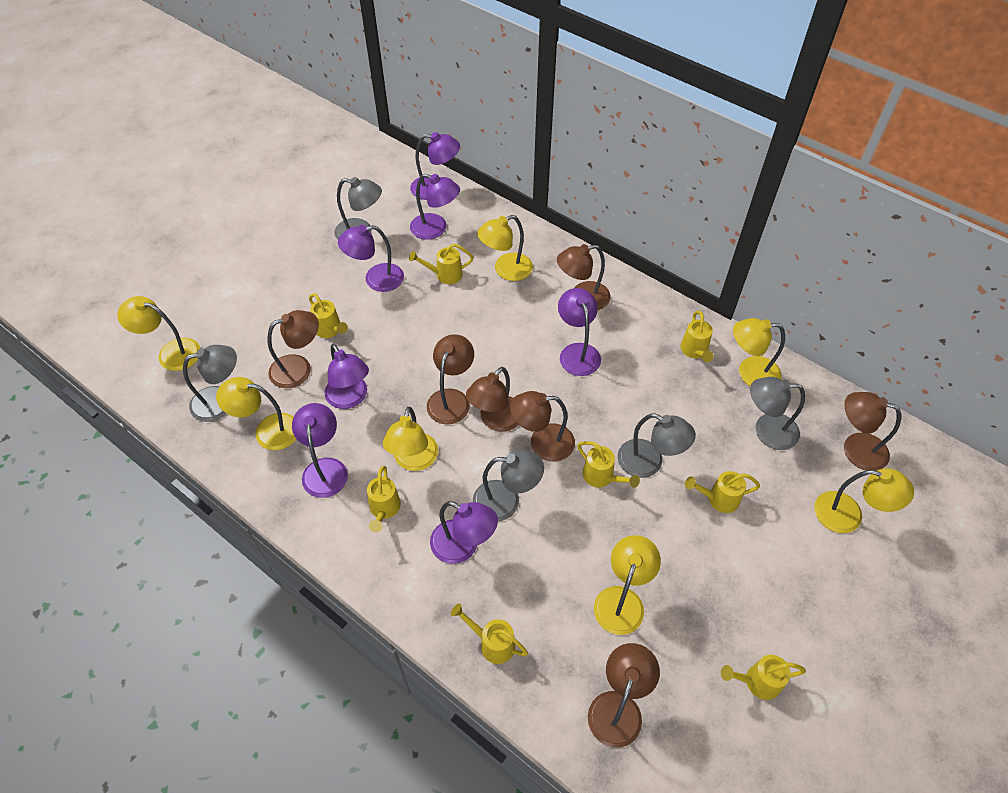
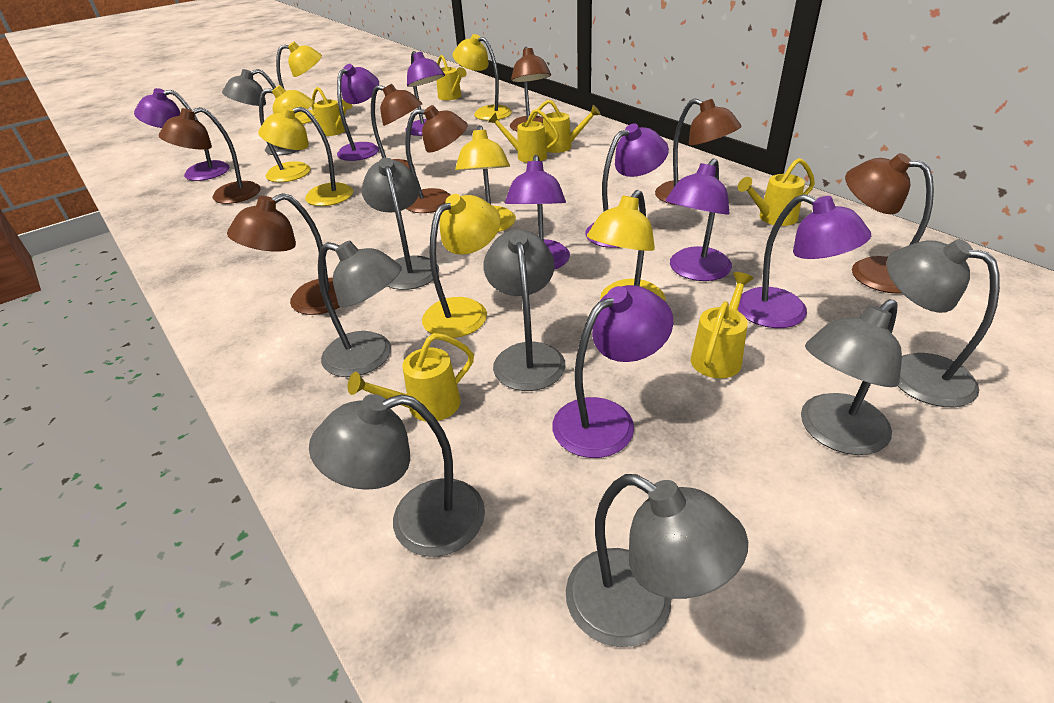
grey lamp: 5 -> 8
purple lamp: 7 -> 8
yellow watering can: 8 -> 7

